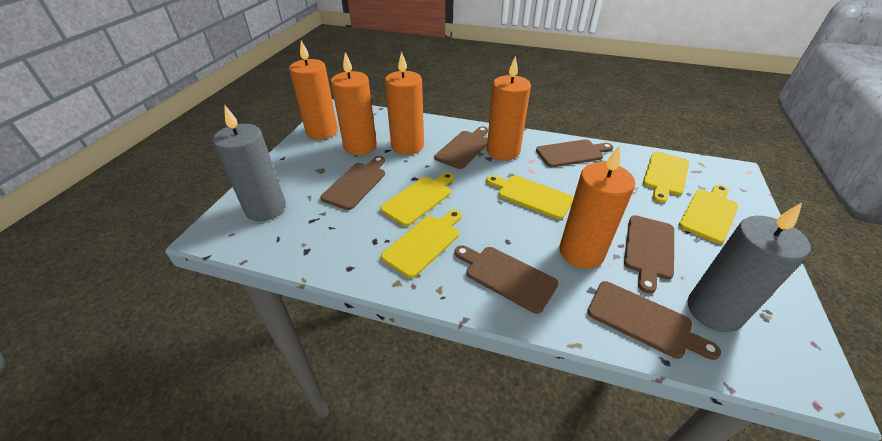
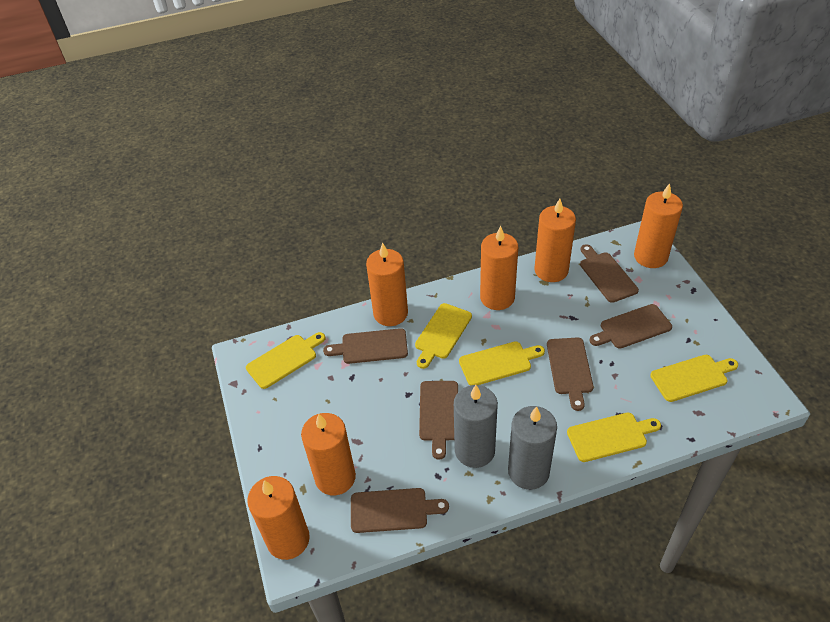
orange candle: 5 -> 6

